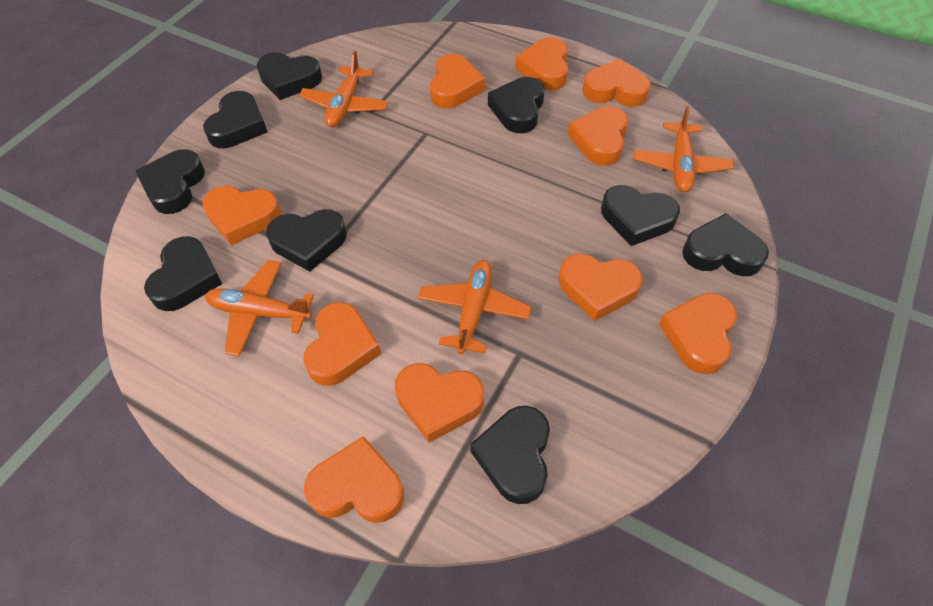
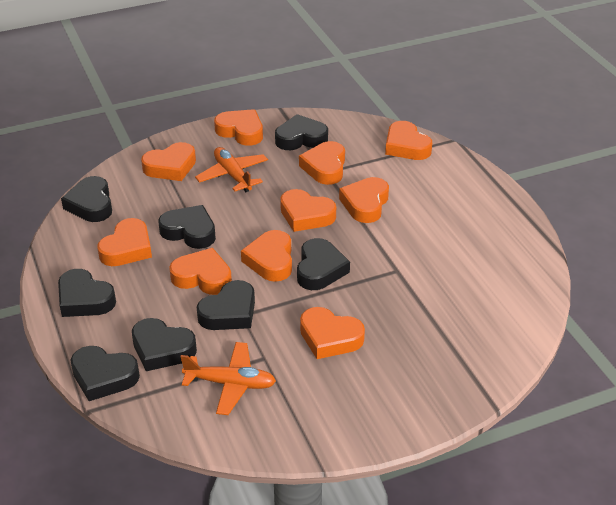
black heart: 9 -> 8
orange plane: 4 -> 2

